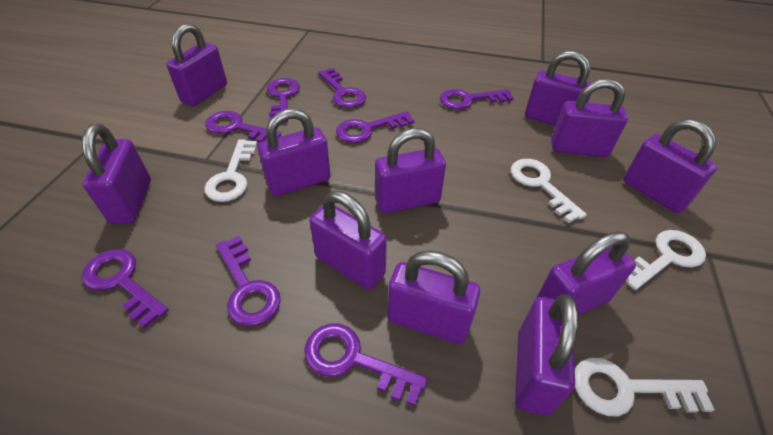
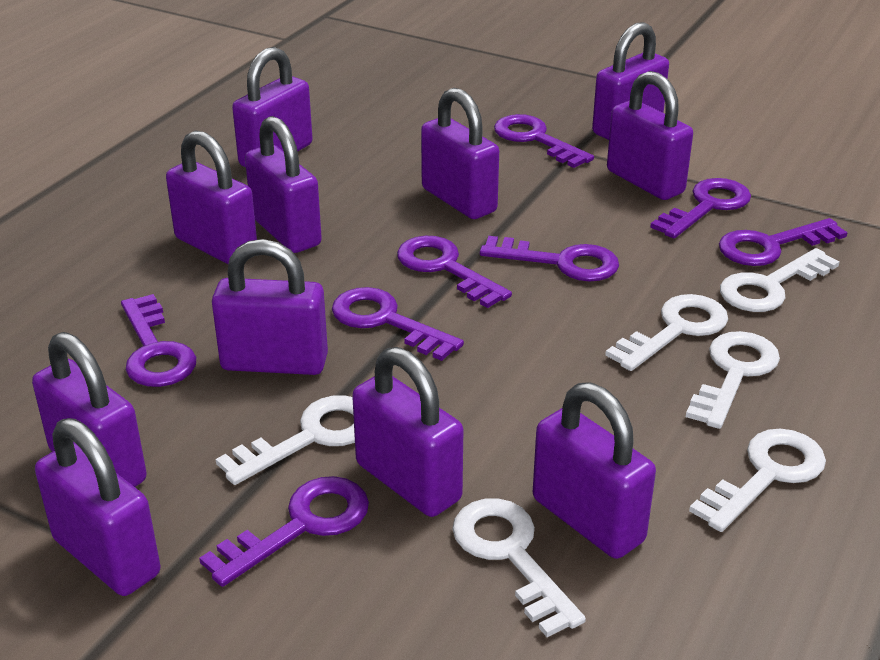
white key: 4 -> 6

